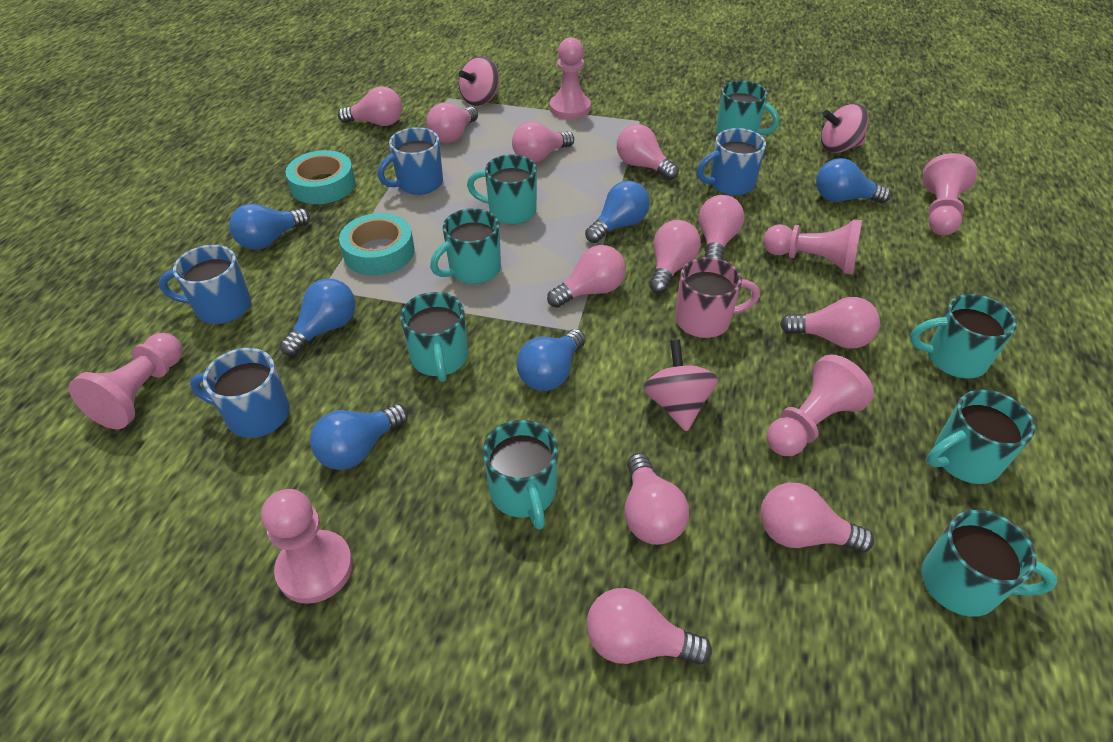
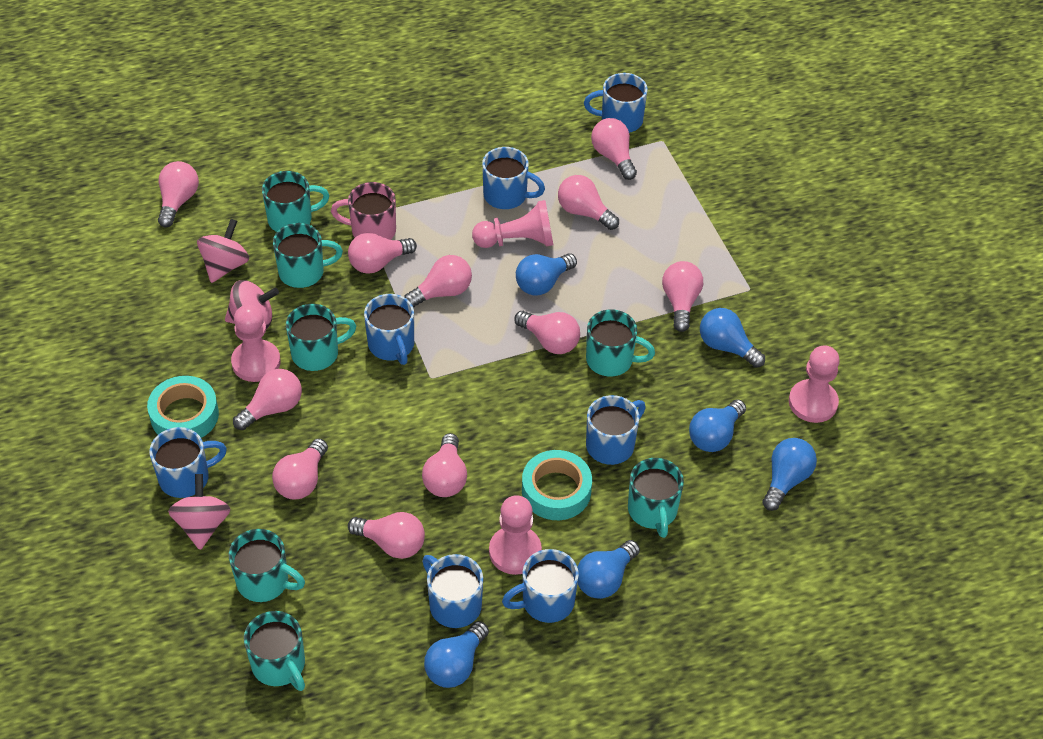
blue mug: 4 -> 7
pink pawn: 6 -> 4
turquoise mug: 8 -> 7

